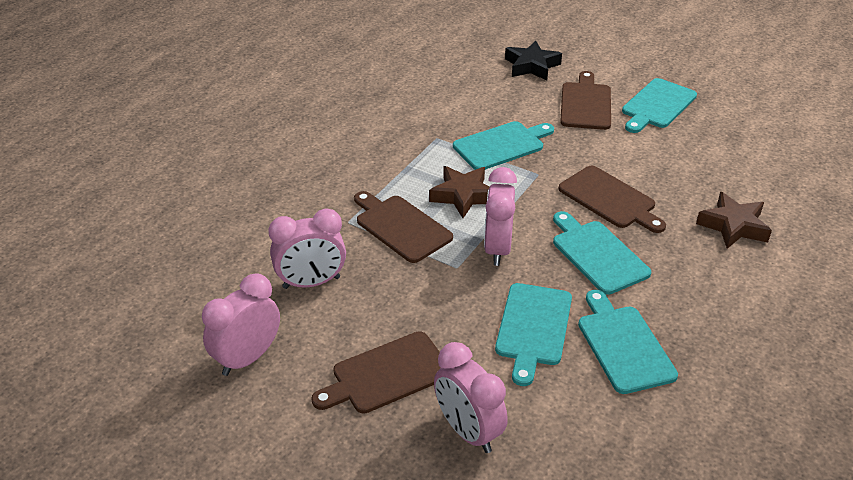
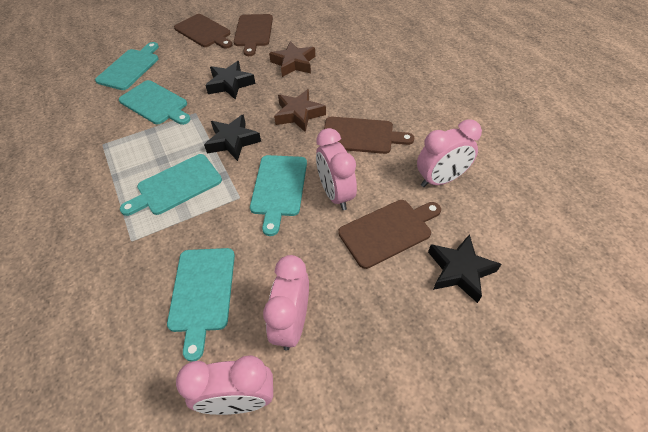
black star: 1 -> 3

